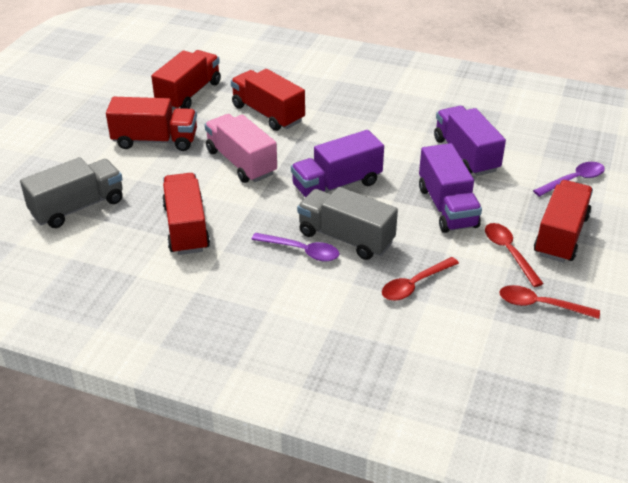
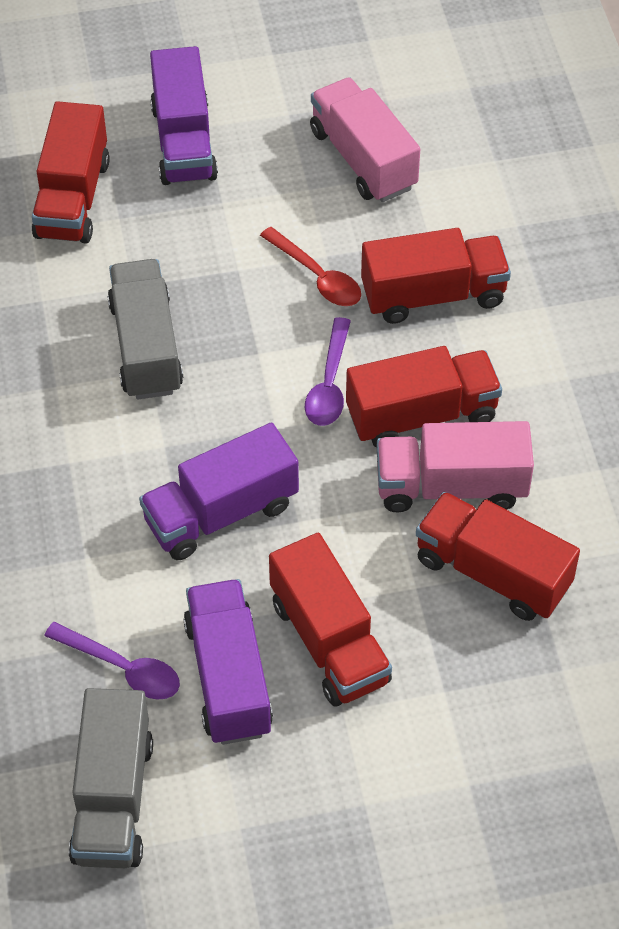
pink truck: 1 -> 2
red spoon: 3 -> 1

